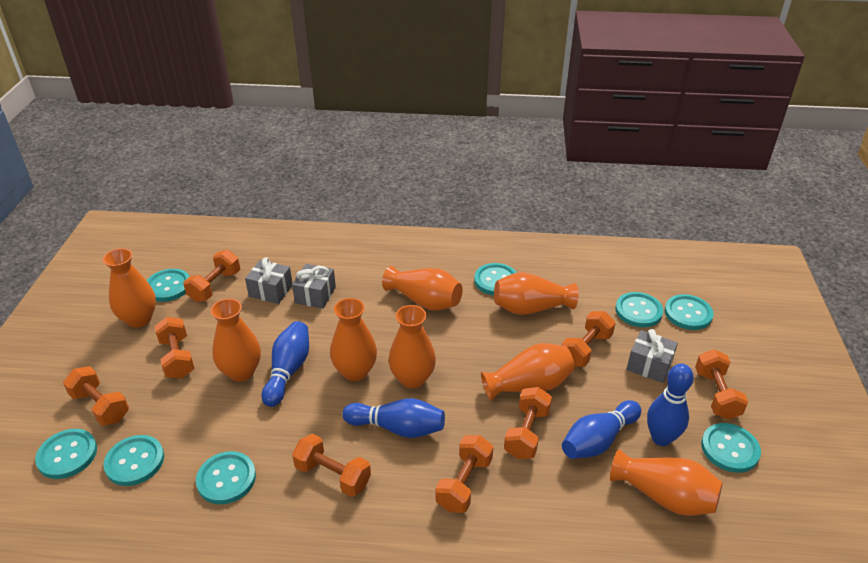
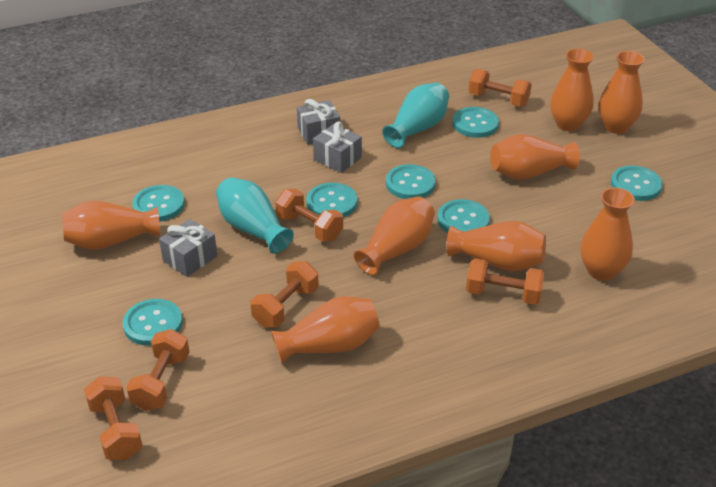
blue bowling pin: 4 -> 0
orange dumbbell: 8 -> 6
turquoise button: 8 -> 7
turquoise vase: 0 -> 2

